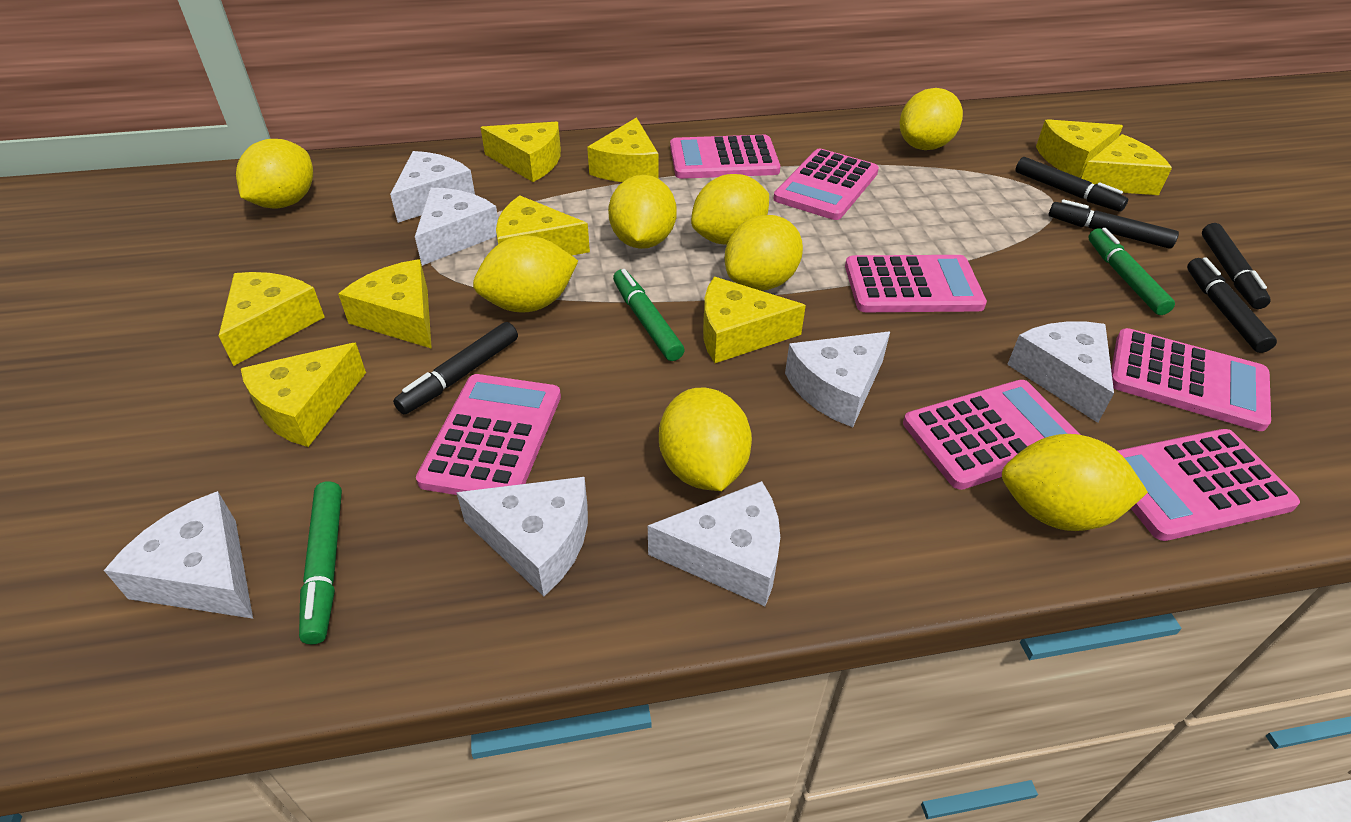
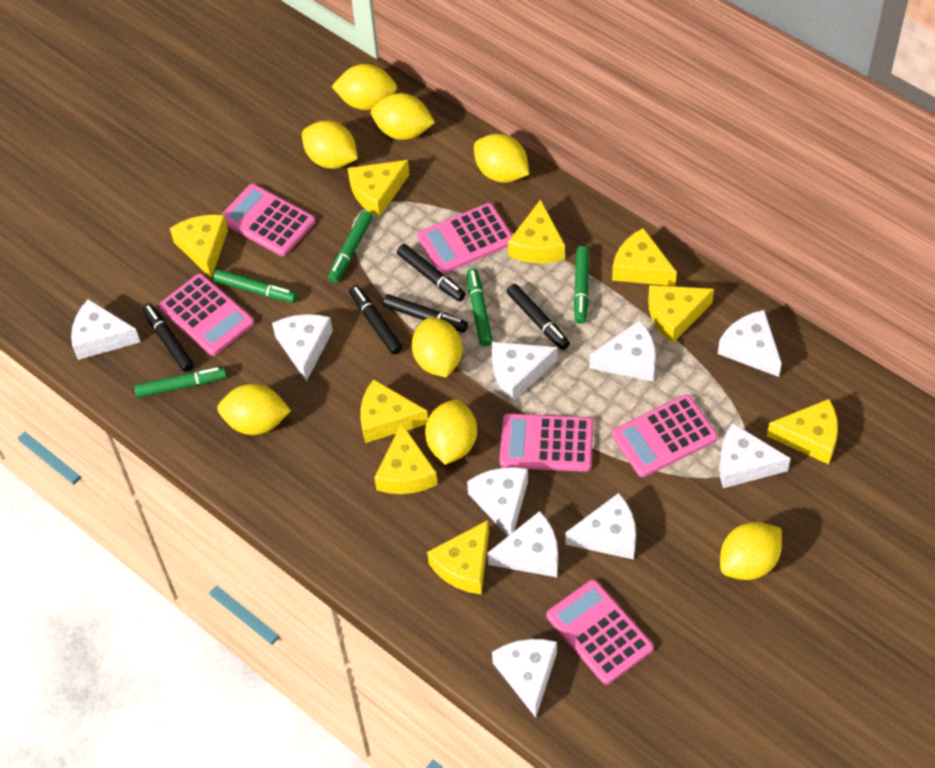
green marker: 3 -> 5
pink calculator: 7 -> 6
white cheese: 7 -> 10

